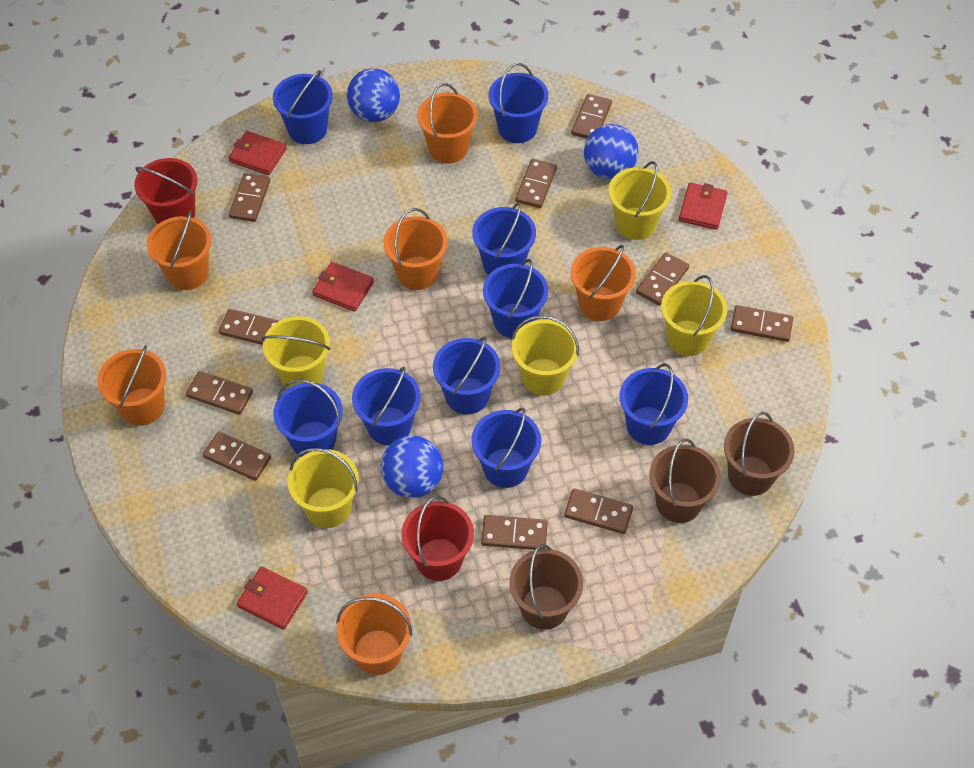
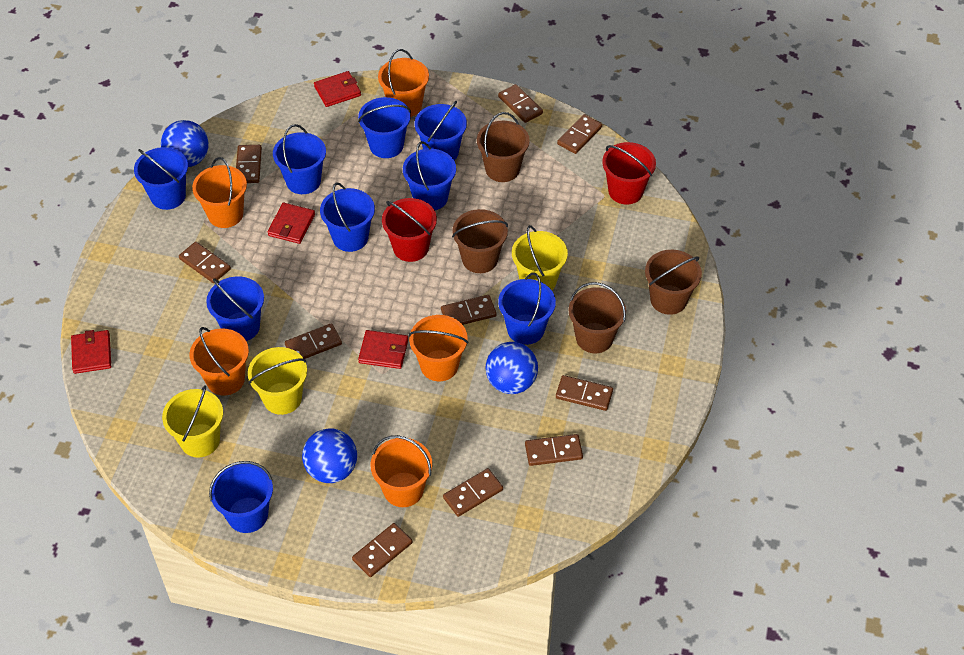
brown bucket: 3 -> 4
orange bucket: 6 -> 5
yellow bucket: 5 -> 3

